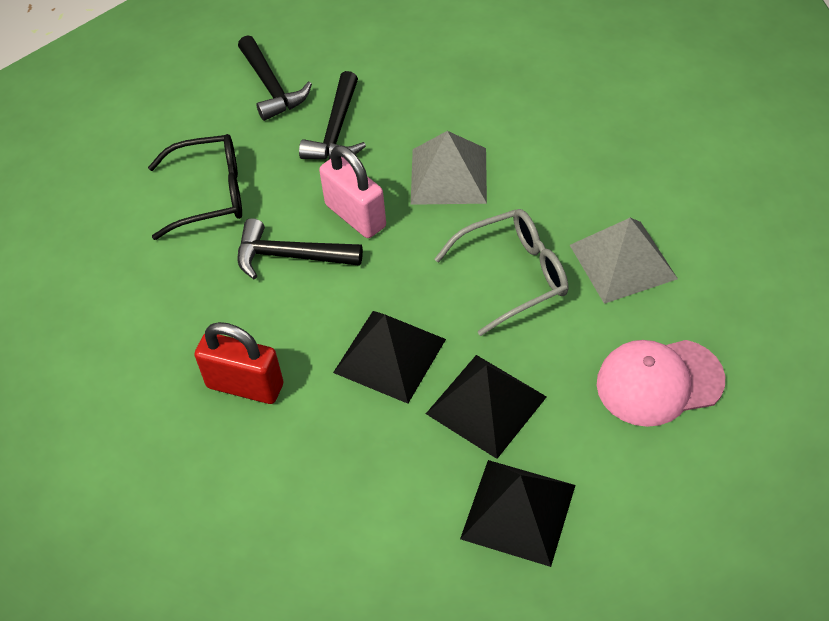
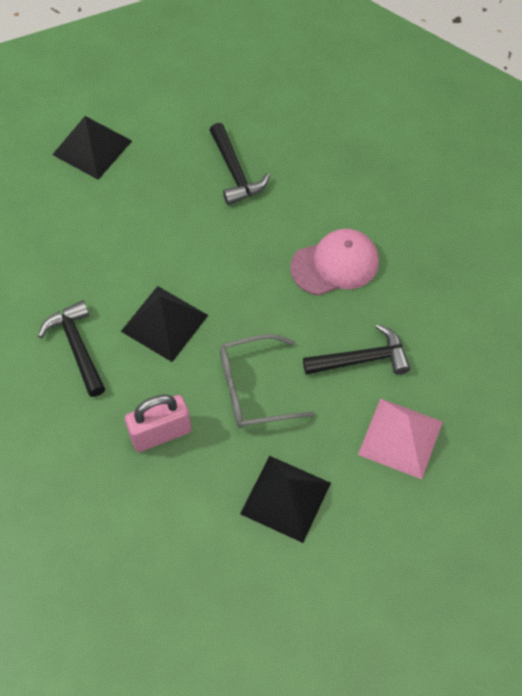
black glasses: 1 -> 0
grey pyramid: 2 -> 0
pink pyramid: 0 -> 1
red padlock: 1 -> 0

